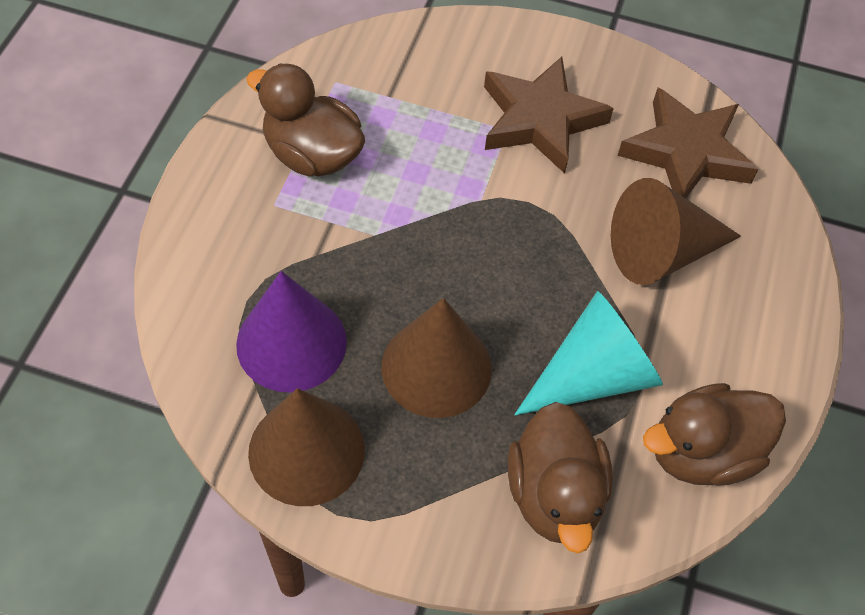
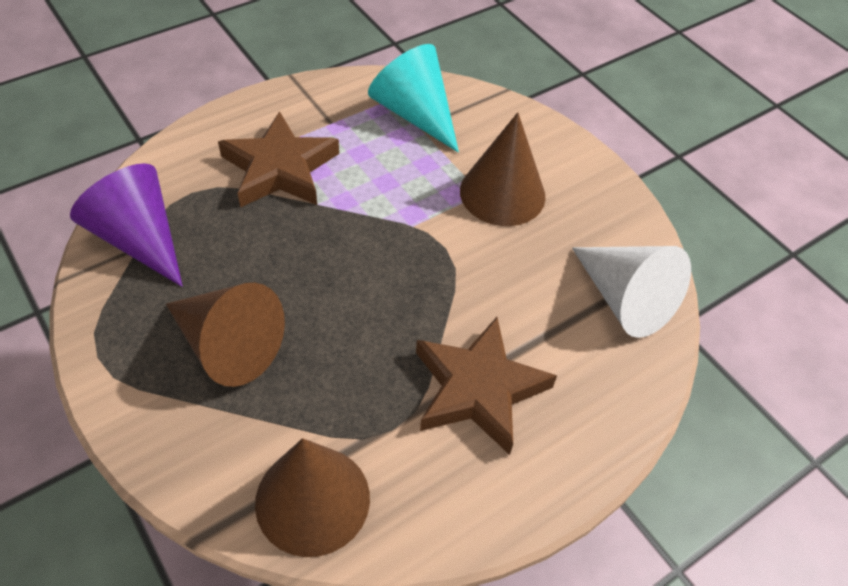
brown duck: 3 -> 0
white cone: 0 -> 1

